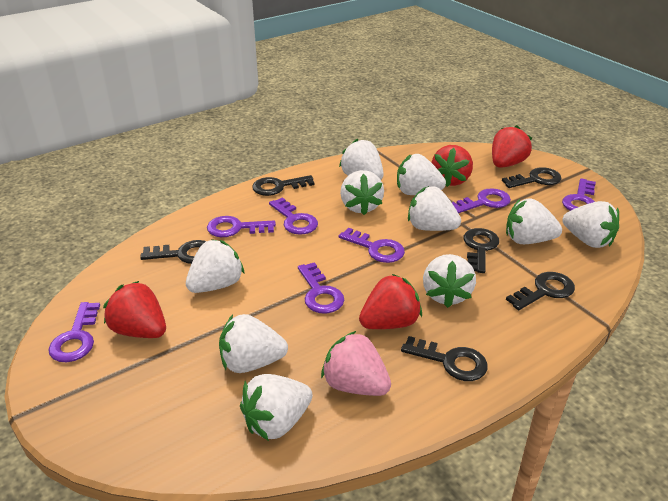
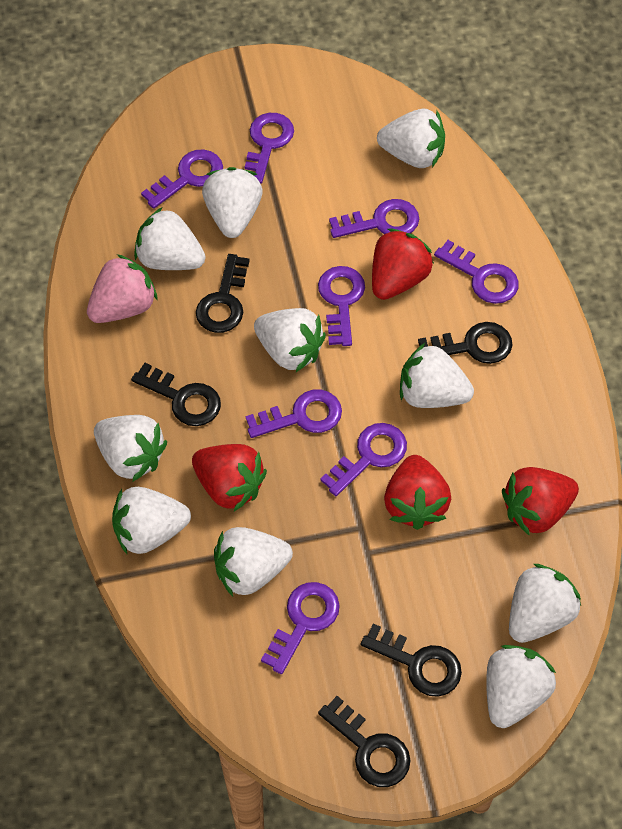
black key: 6 -> 5
purple key: 7 -> 8

